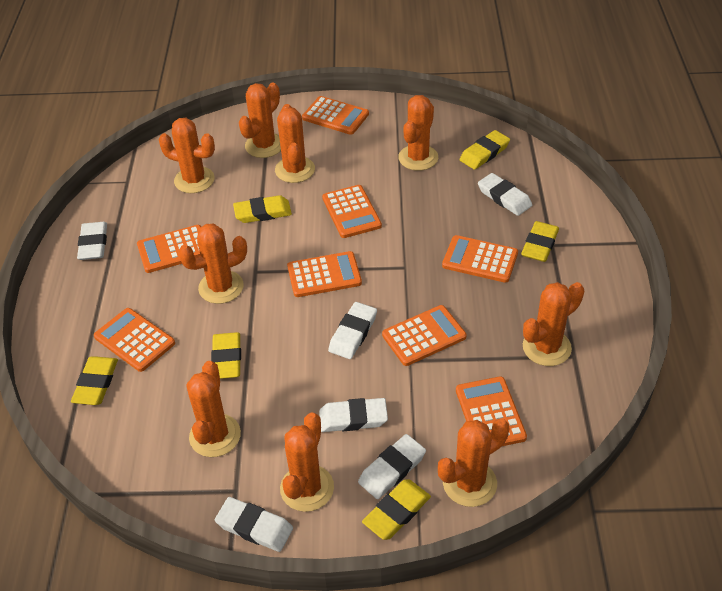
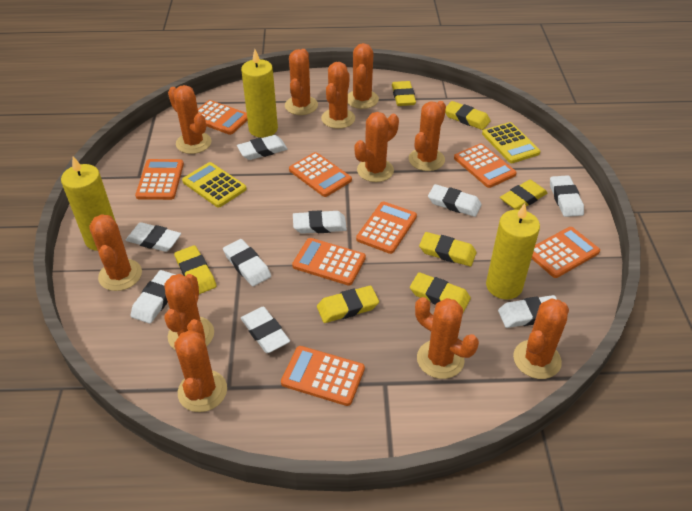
orange cactus: 9 -> 11
white eraser: 6 -> 9
yellow calculator: 0 -> 2
yellow candle: 0 -> 3
yellow eraser: 6 -> 7

